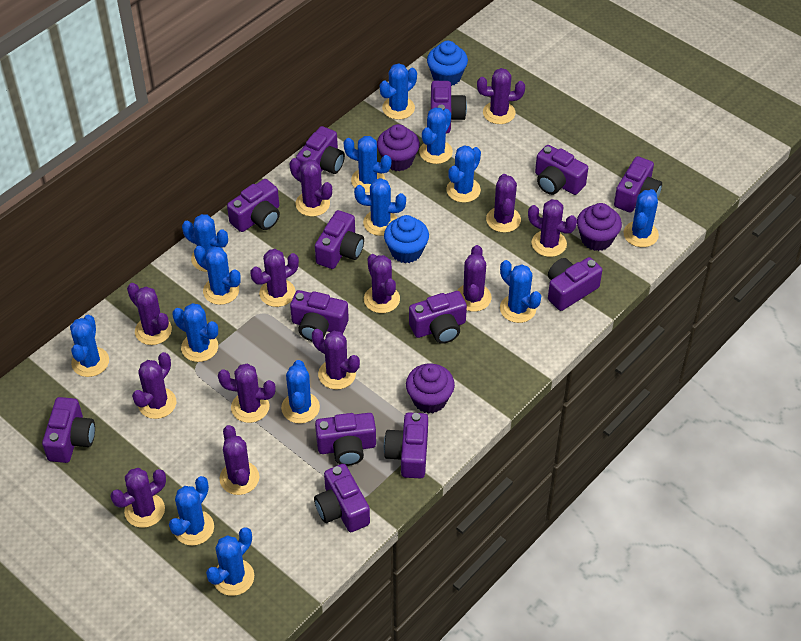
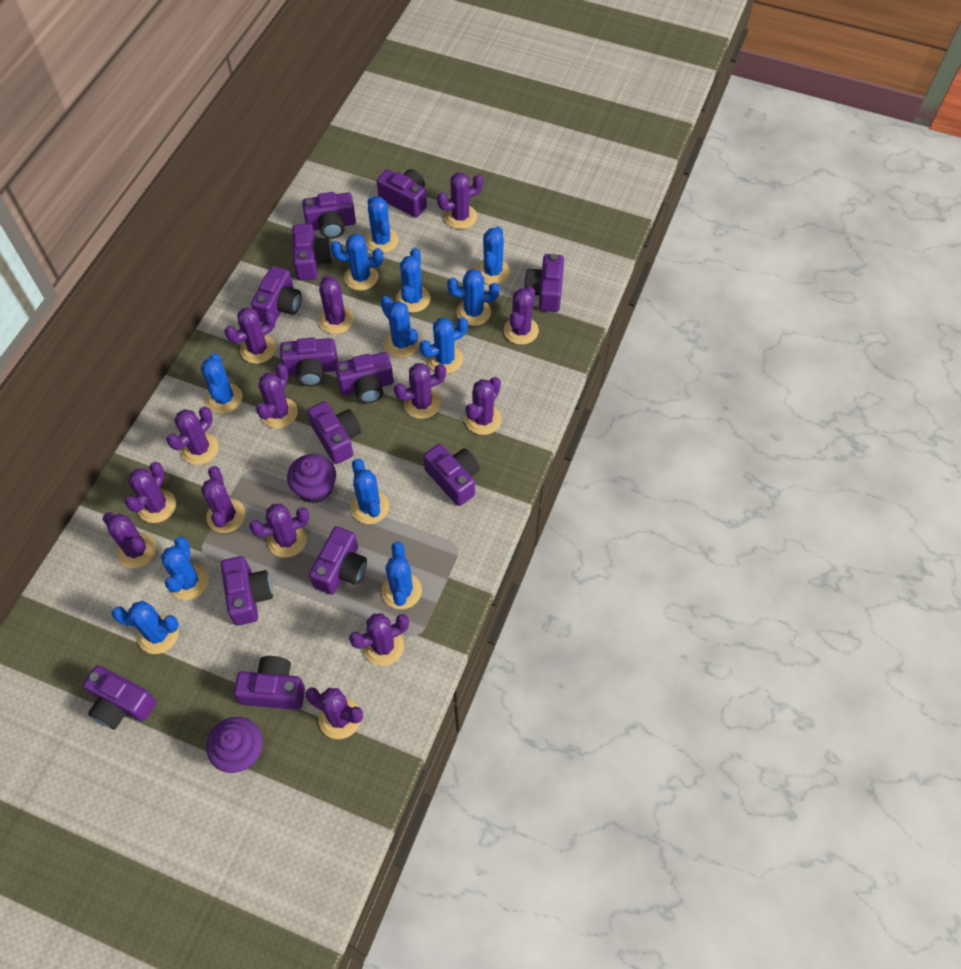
blue cactus: 14 -> 12
blue cupcake: 2 -> 0
purple cactus: 13 -> 14
purple cupcake: 3 -> 2

